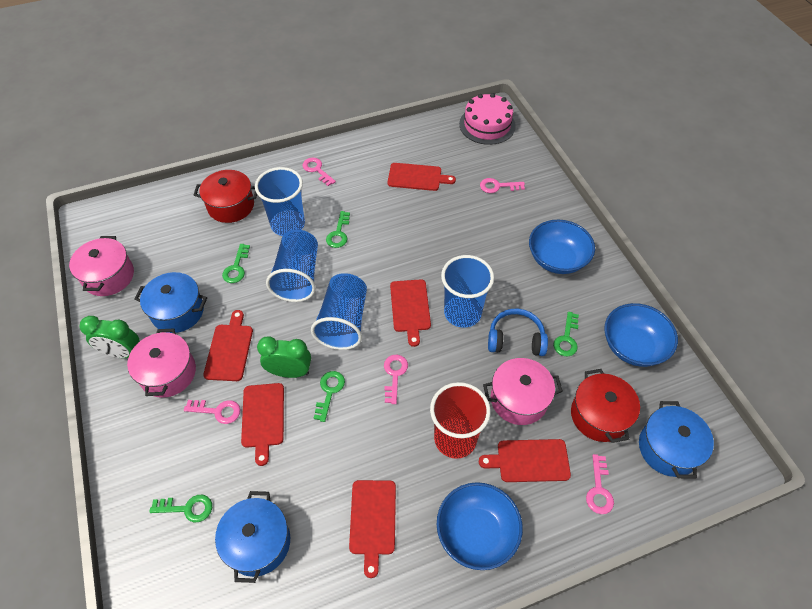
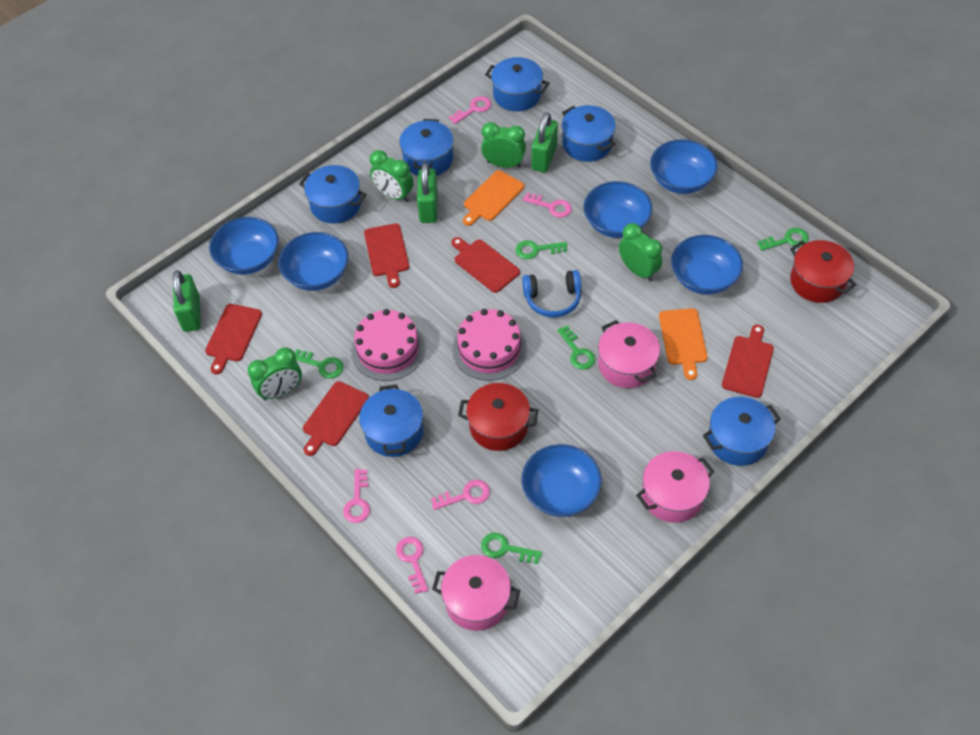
blue bowl: 3 -> 6
blue cup: 4 -> 0
blue pot: 3 -> 6
green clock: 2 -> 4
green padlock: 0 -> 3
orange cutting board: 0 -> 2
pink cake: 1 -> 2
red cup: 1 -> 0
red cutting board: 6 -> 5

